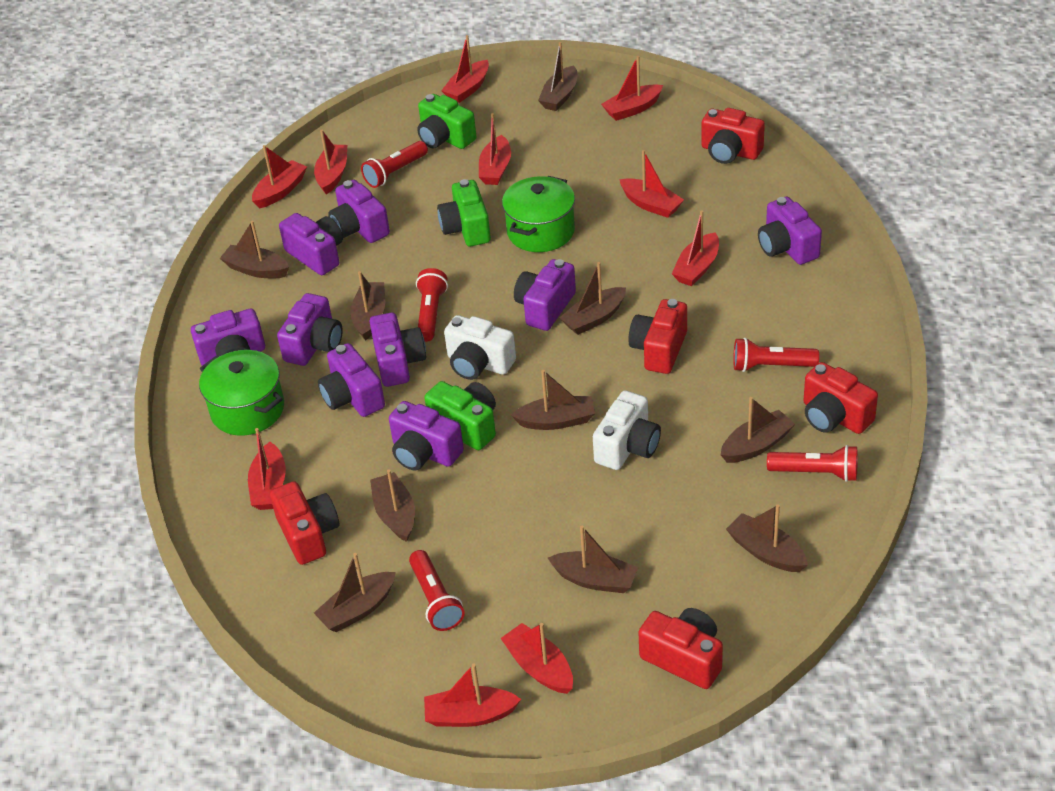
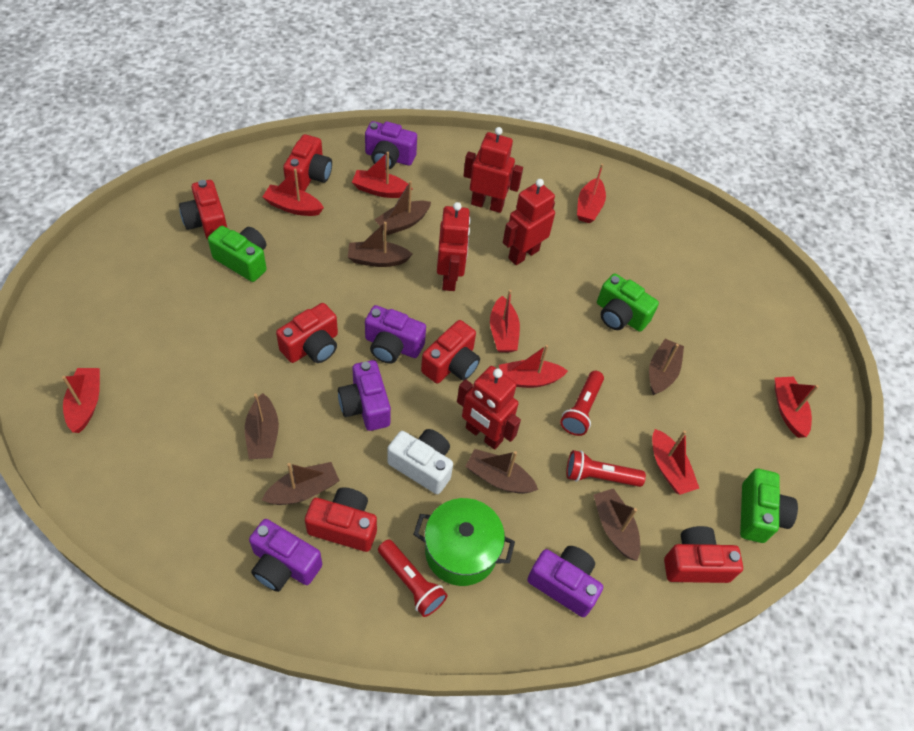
brown boat: 10 -> 7
green pot: 2 -> 1
purple camera: 9 -> 5
red boat: 10 -> 8
red camera: 5 -> 6
red flashlight: 5 -> 3
red robot: 0 -> 4
white camera: 2 -> 1

